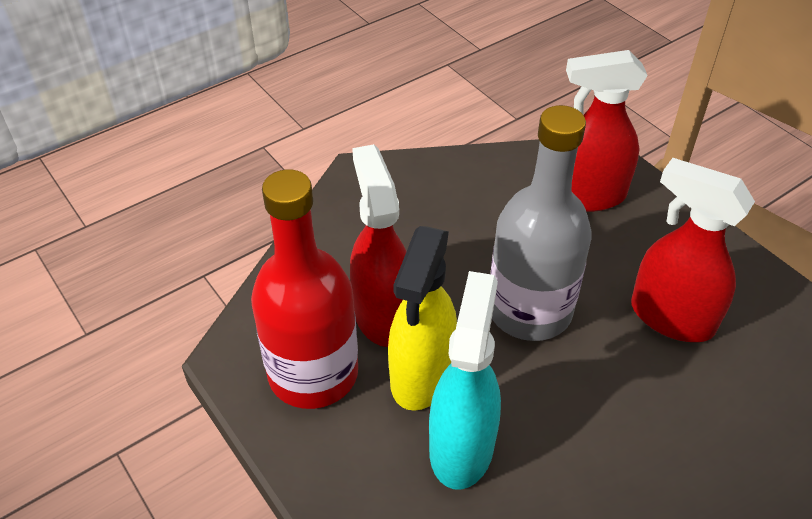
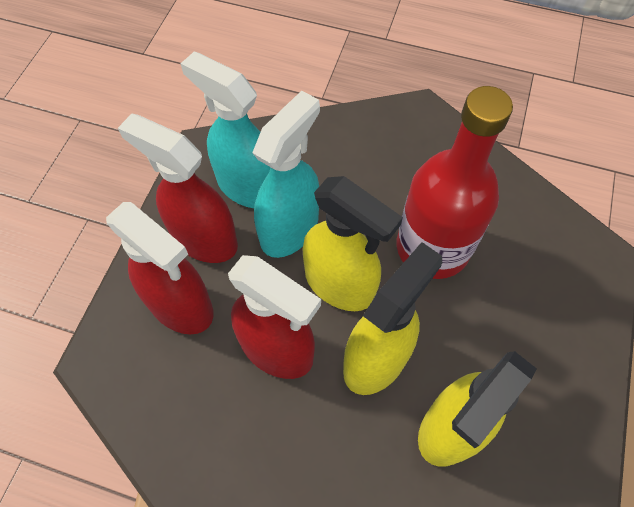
grey bottle: 1 -> 0
turquoise spray bottle: 1 -> 2
yellow spray bottle: 1 -> 3

